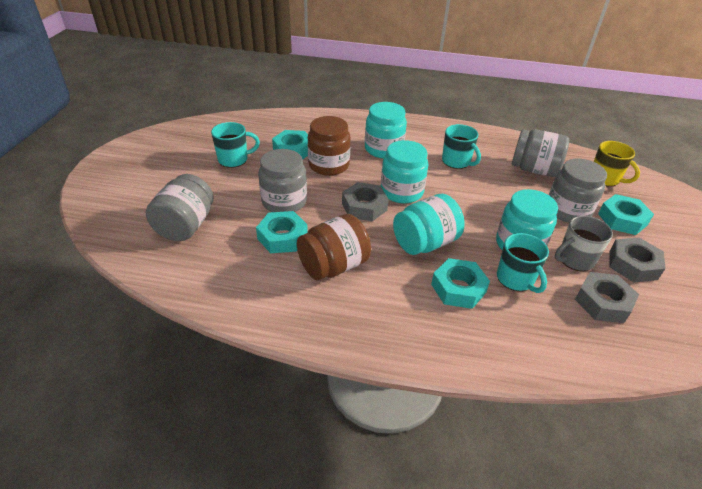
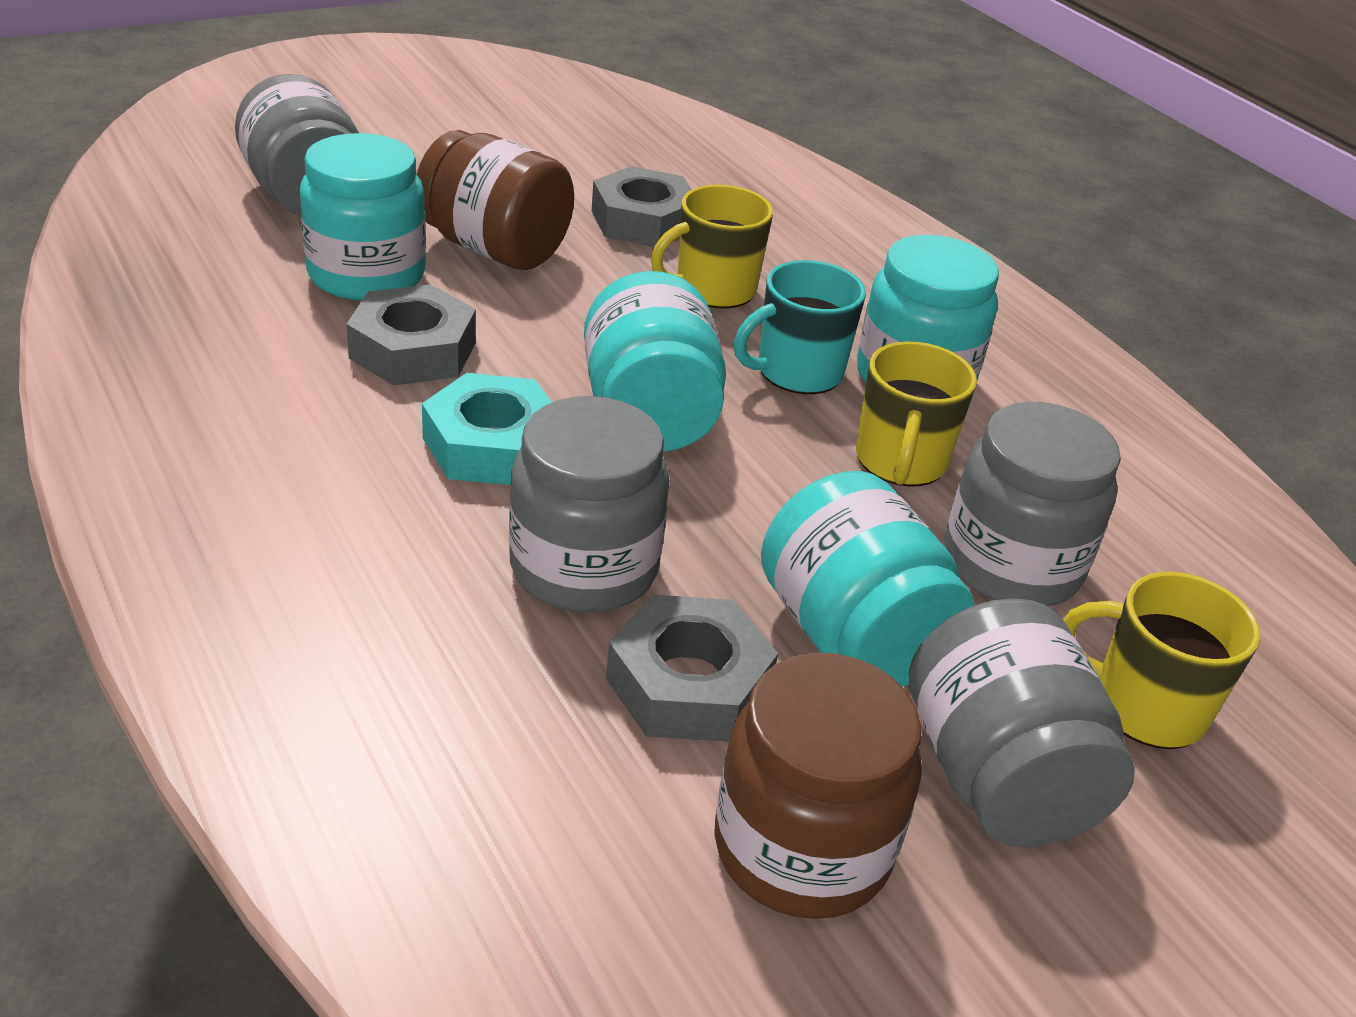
grey mug: 1 -> 0
turquoise mug: 3 -> 1
turquoise nut: 4 -> 1
yellow mug: 1 -> 3

